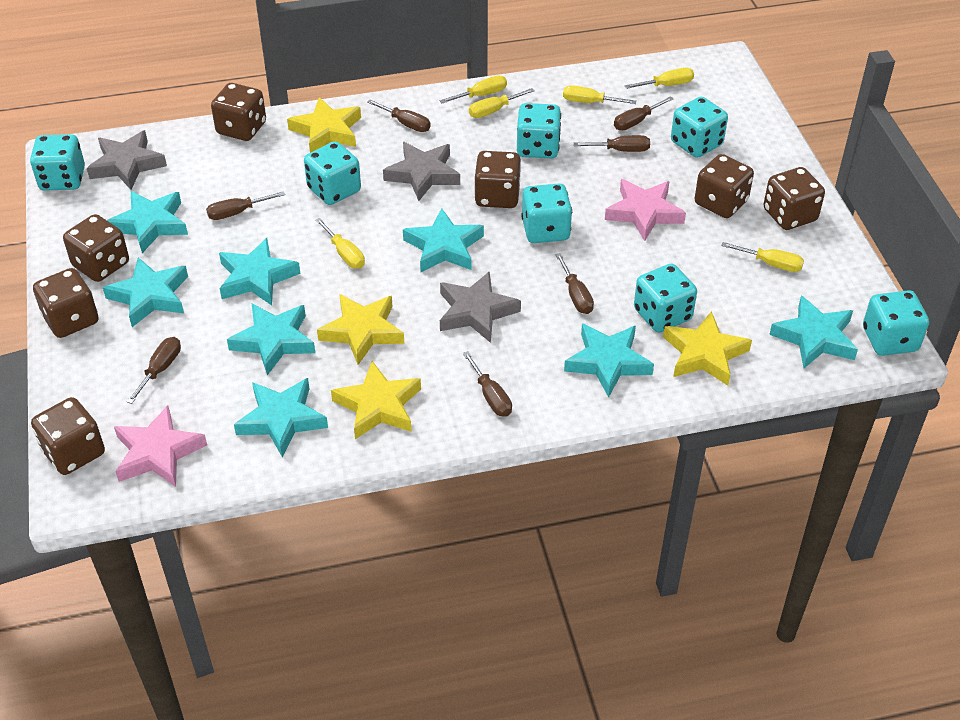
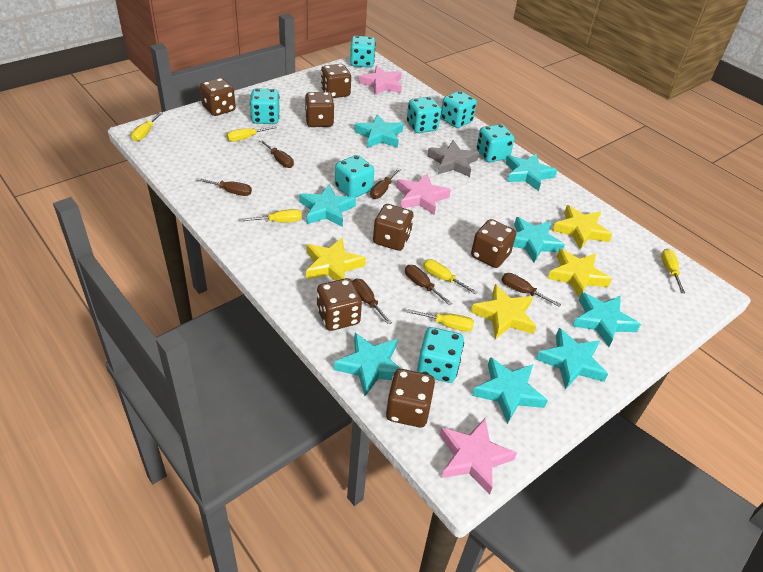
brown screwdriver: 7 -> 6
grey star: 3 -> 1
pink star: 2 -> 3

